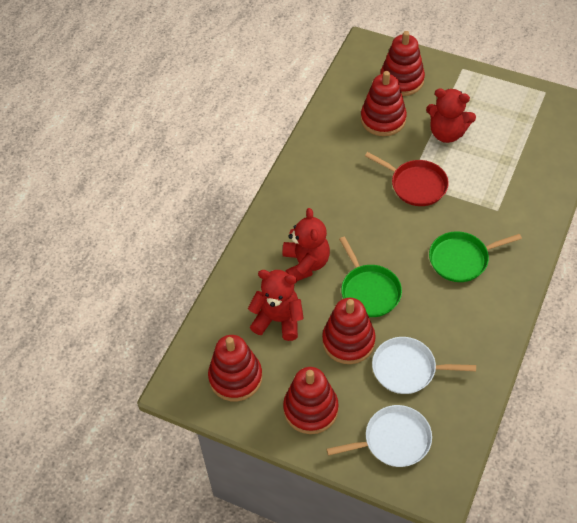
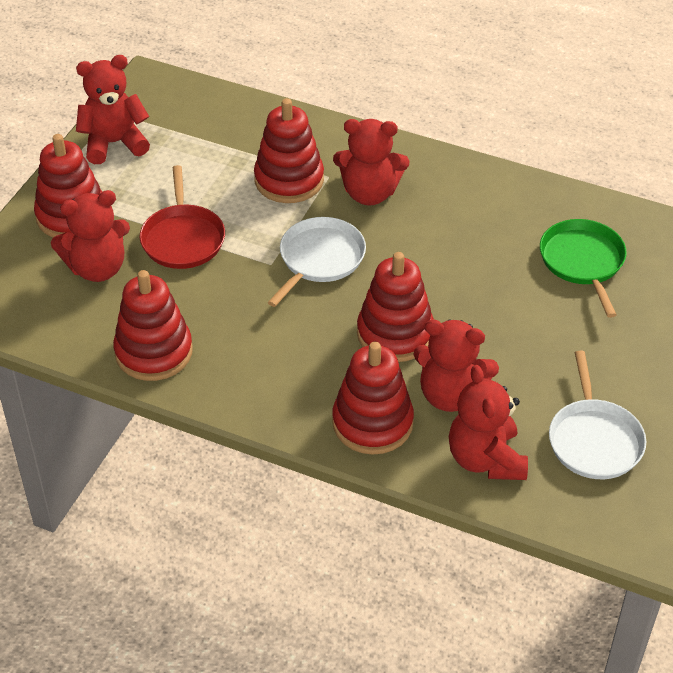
green pan: 2 -> 1
red teddy bear: 3 -> 5

